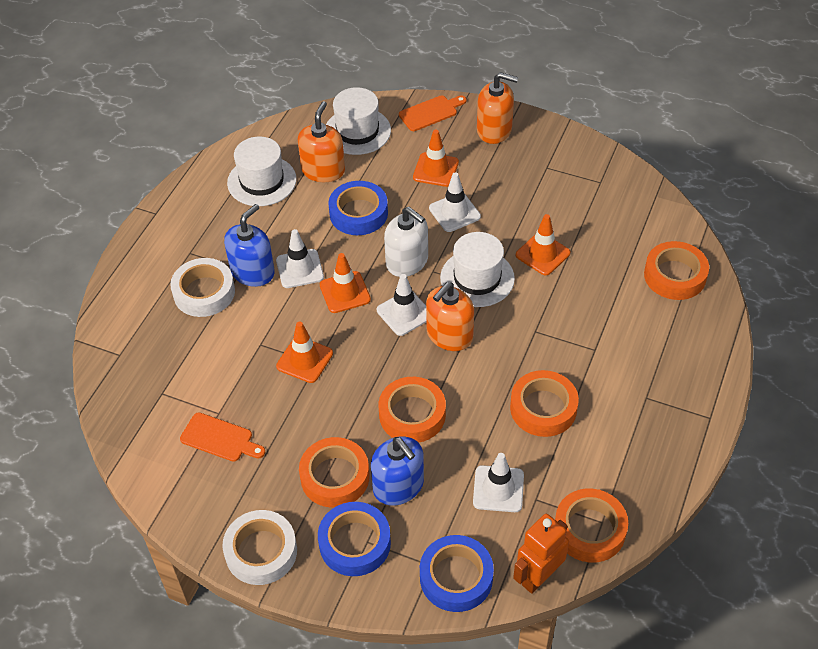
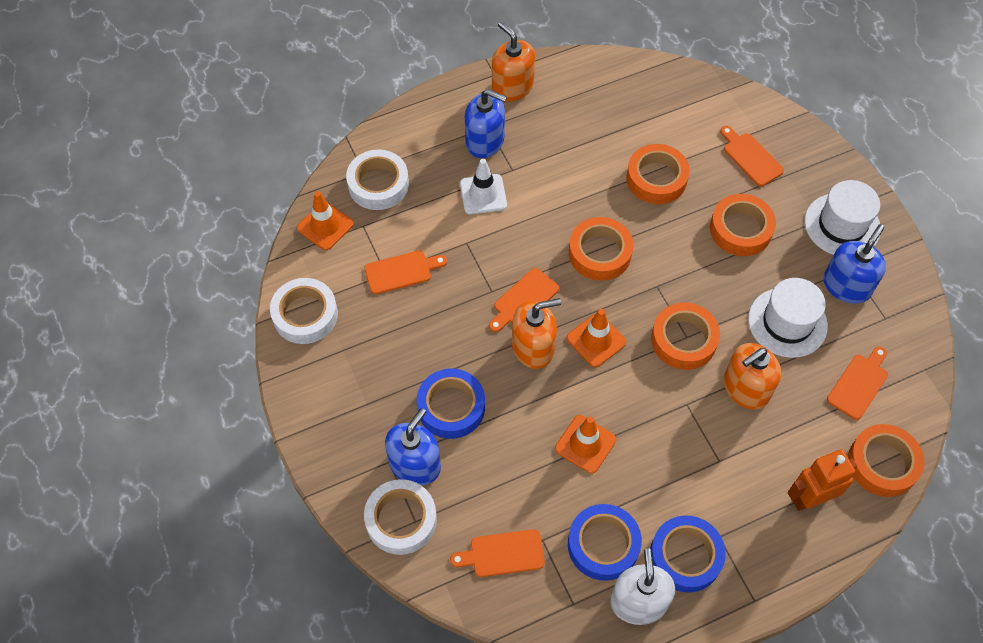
blue soap dispenser: 2 -> 3
orange cutting board: 2 -> 5
orange traffic cone: 4 -> 3
white hat: 3 -> 2
white tape: 2 -> 3
white traffic cone: 4 -> 1

